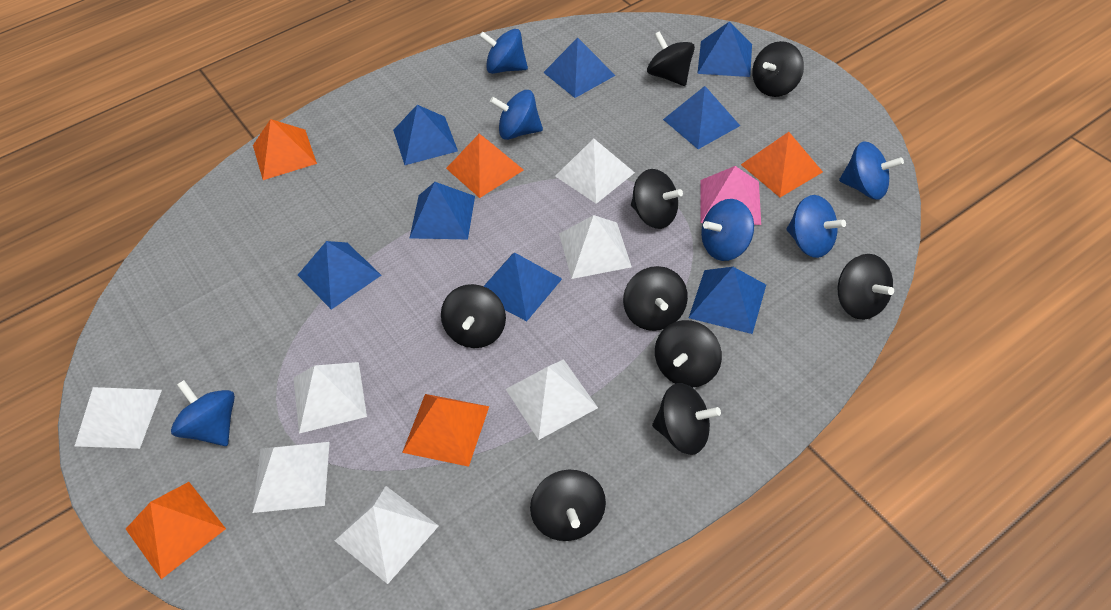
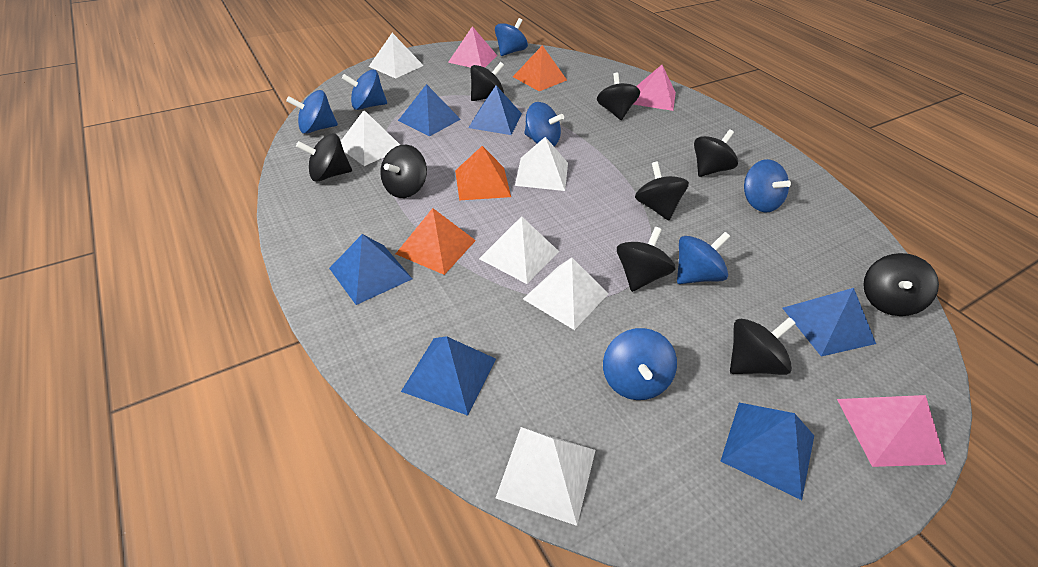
blue pyramid: 8 -> 6
blue spinning top: 6 -> 7
orange pyramid: 5 -> 3
pink pyramid: 1 -> 3
white pyramid: 7 -> 6

